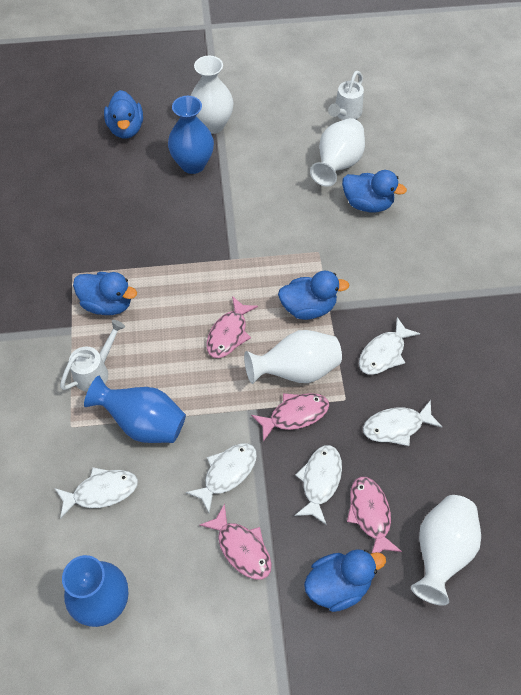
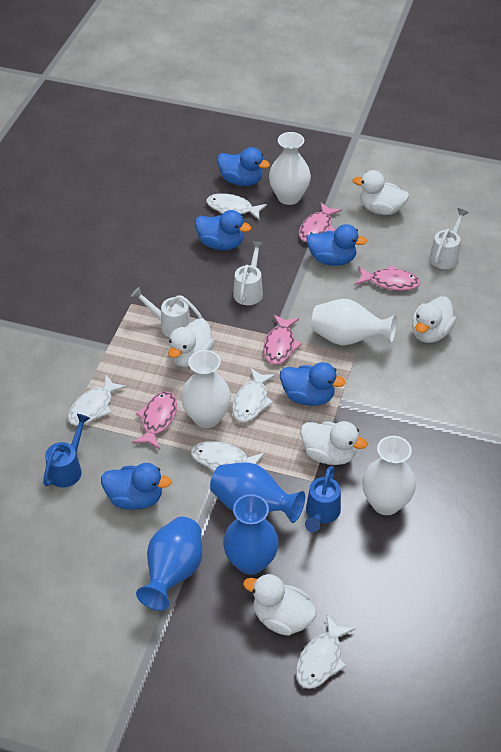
blue watering can: 0 -> 2
white duck: 0 -> 5
white watering can: 2 -> 3

